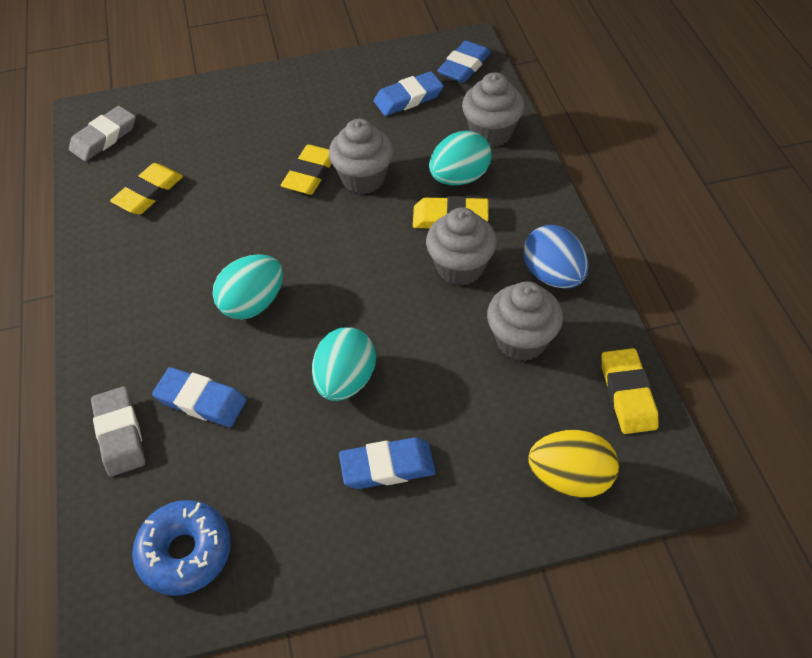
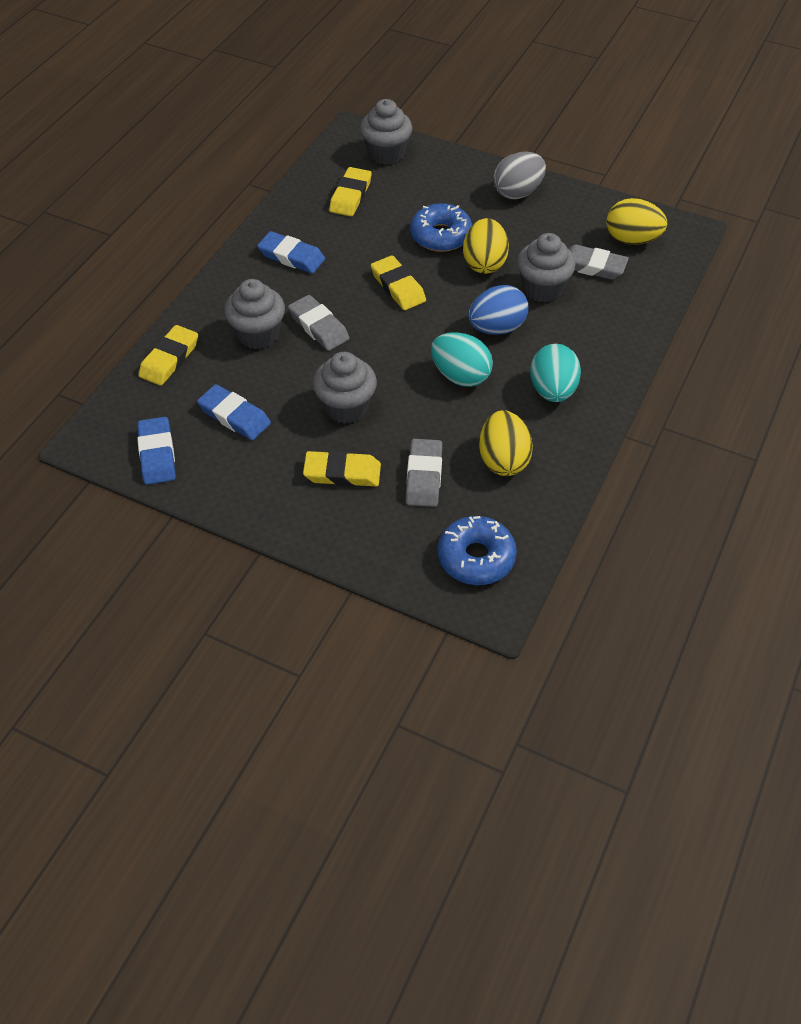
blue donut: 1 -> 2
blue eraser: 4 -> 3
grey egg: 0 -> 1
grey eraser: 2 -> 3
turquoise egg: 3 -> 2
yellow egg: 1 -> 3

